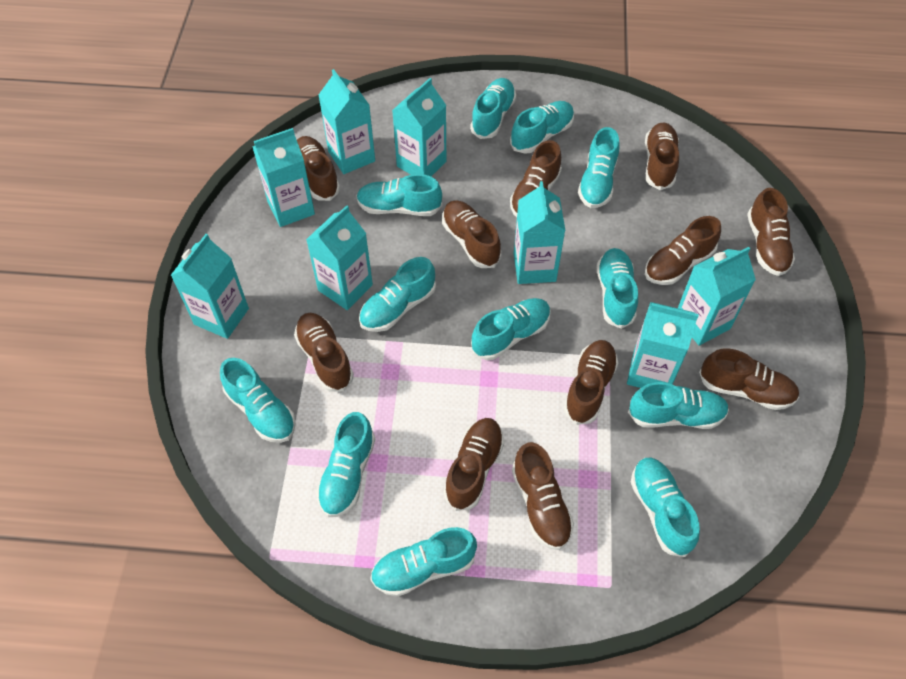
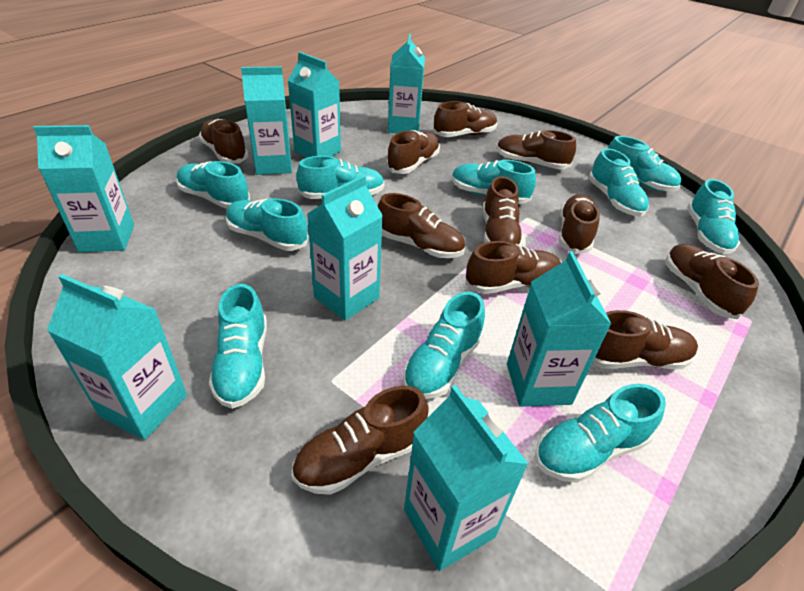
turquoise shoe: 12 -> 10

